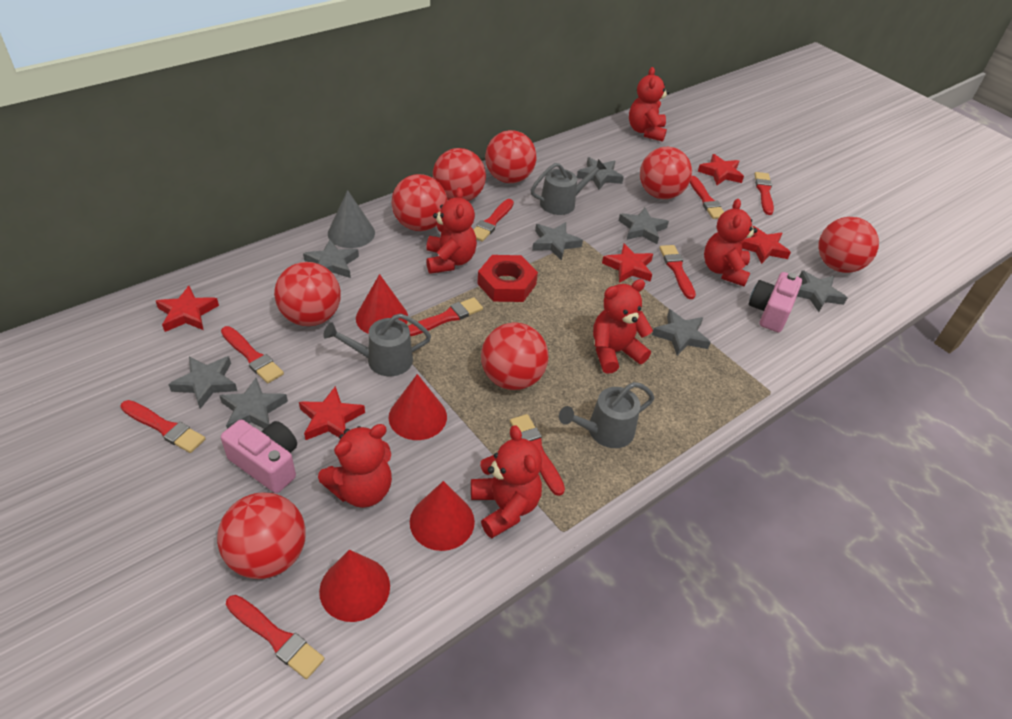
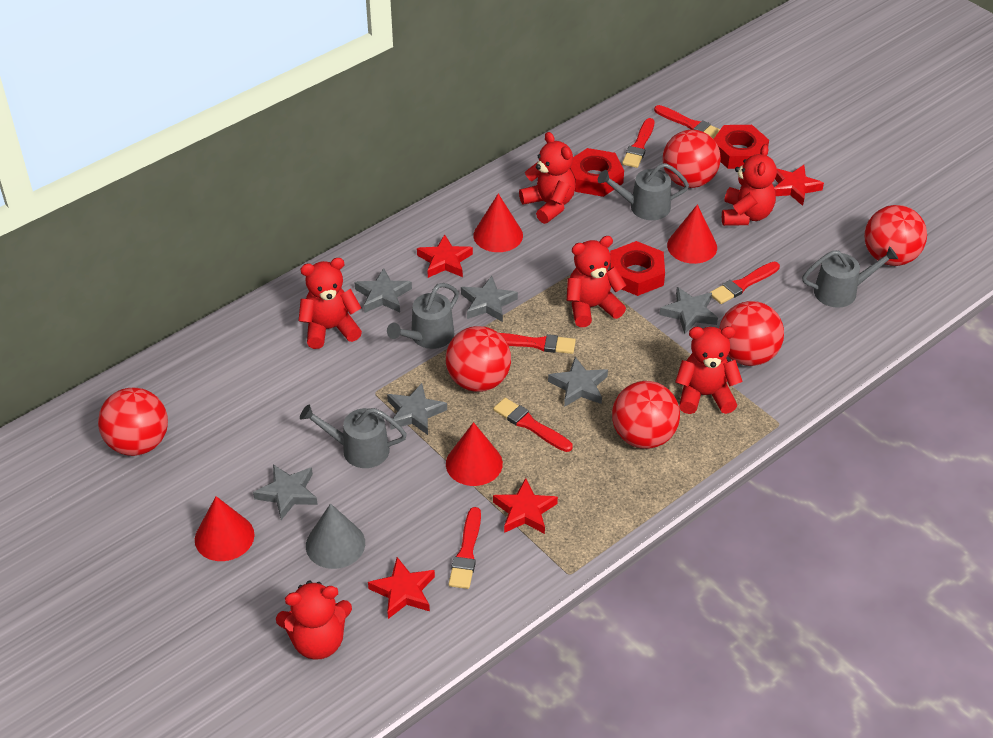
grey star: 8 -> 6
grey watering can: 3 -> 4
pink camera: 2 -> 0
red ball: 8 -> 6
red brush: 9 -> 6
red nut: 1 -> 3
red star: 5 -> 4

